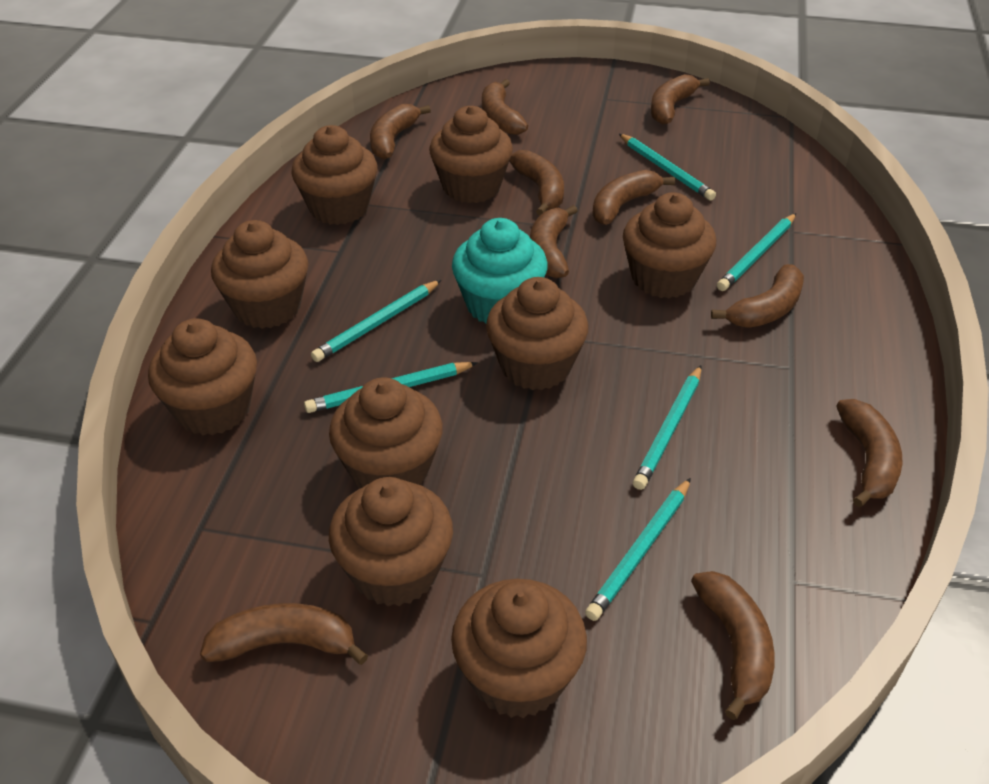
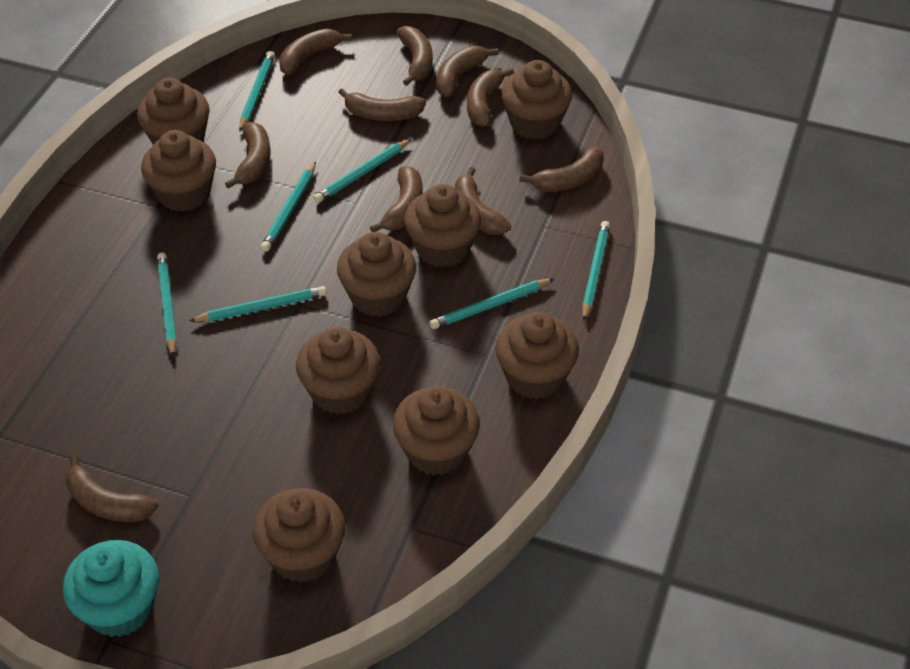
turquoise pencil: 6 -> 7

